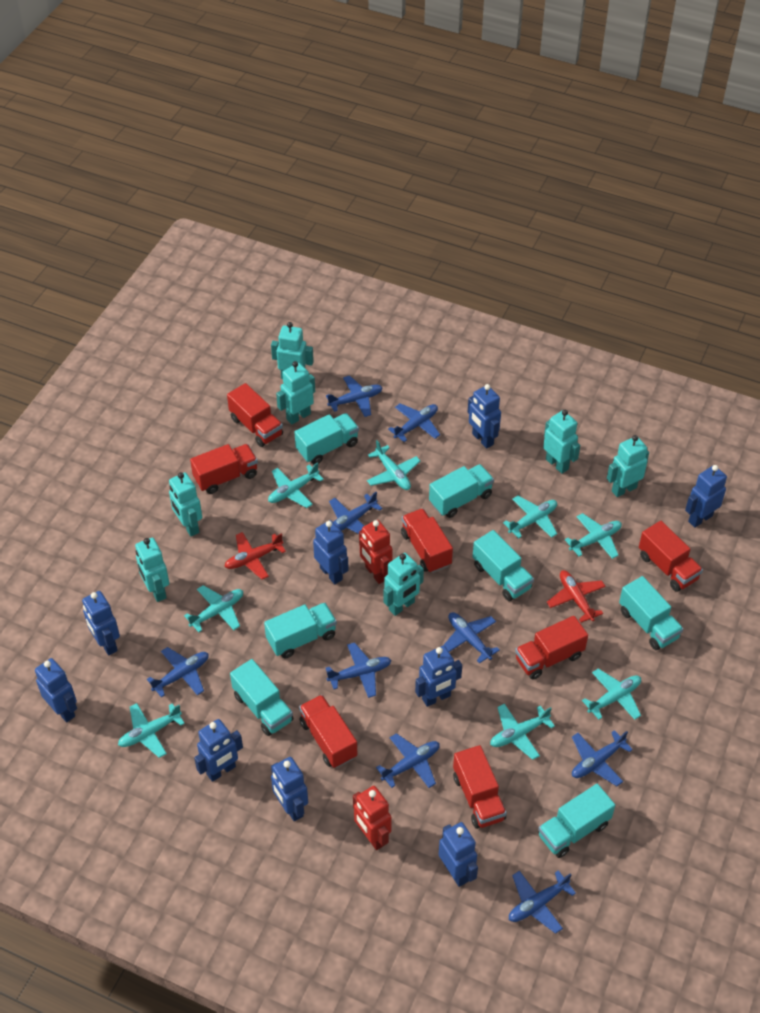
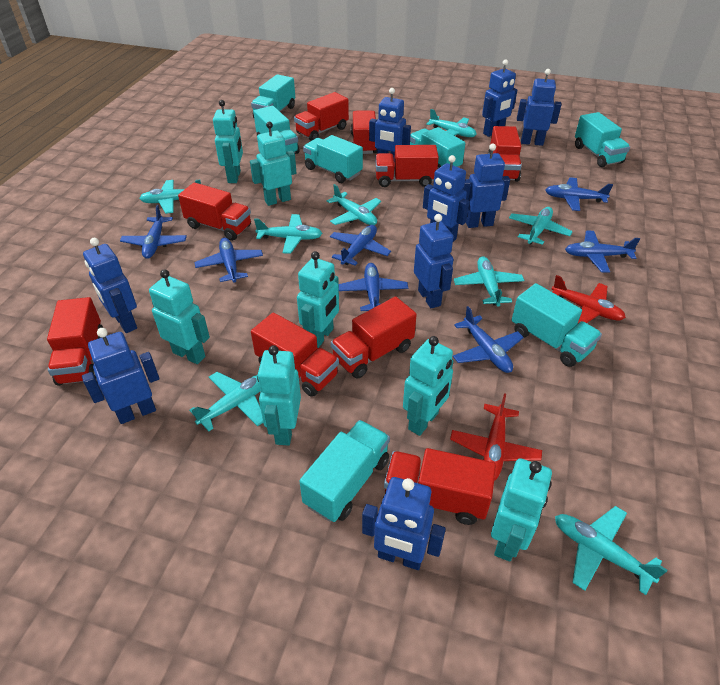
blue plane: 9 -> 7
red robot: 2 -> 0
red truck: 7 -> 9

